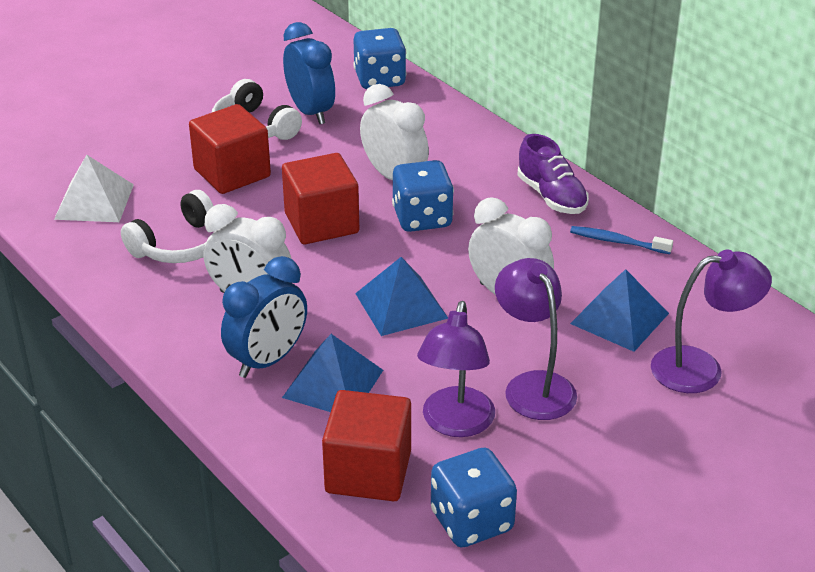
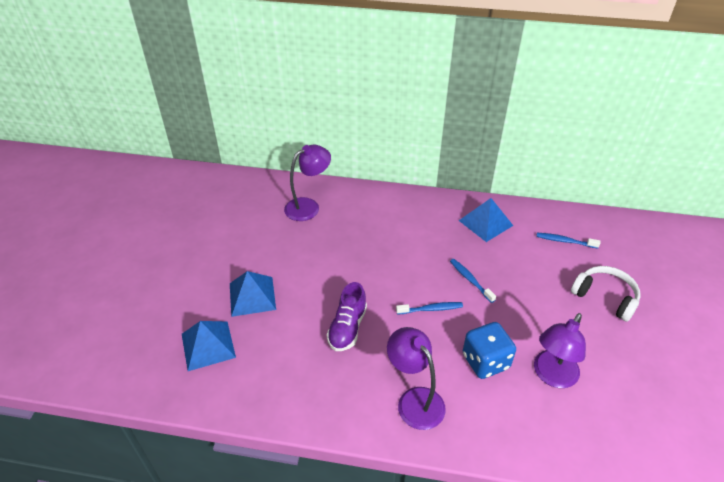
blue clock: 2 -> 0
blue dice: 3 -> 1
blue toothbrush: 1 -> 3
red cube: 3 -> 0
white clock: 3 -> 0
white headphones: 2 -> 1
white pyramid: 1 -> 0

